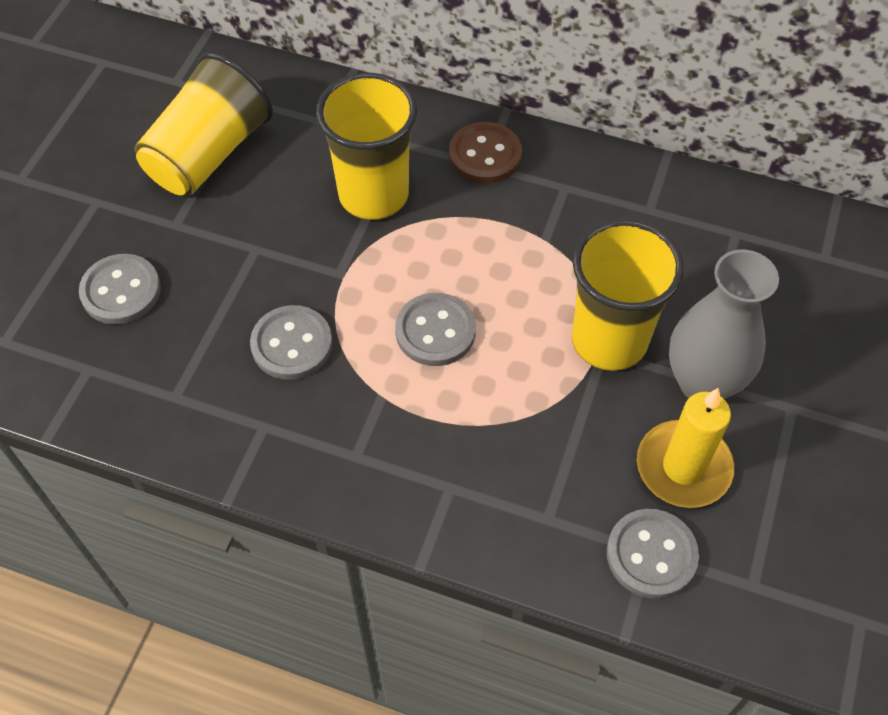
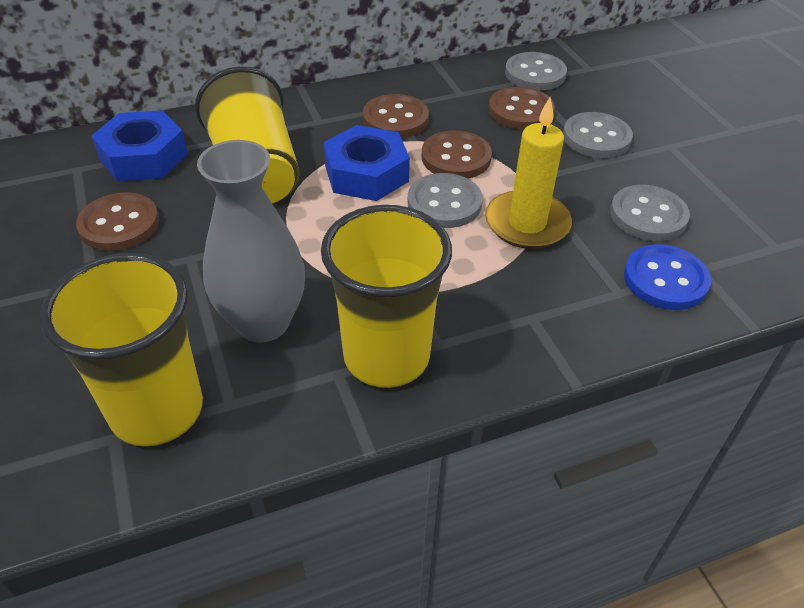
blue button: 0 -> 1
blue nut: 0 -> 2
brown button: 1 -> 4

